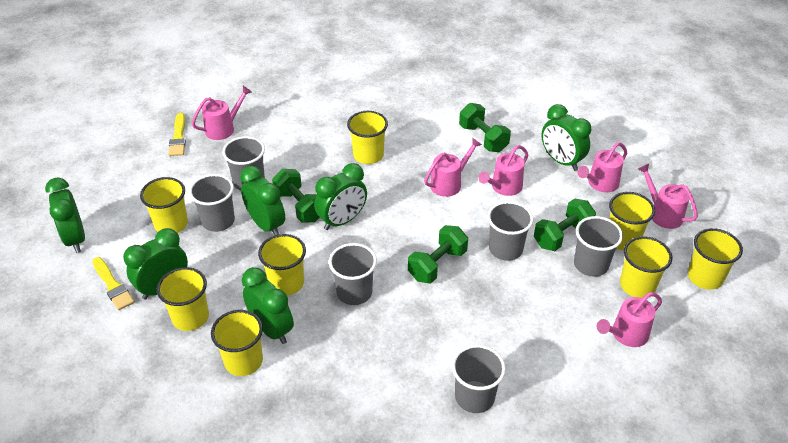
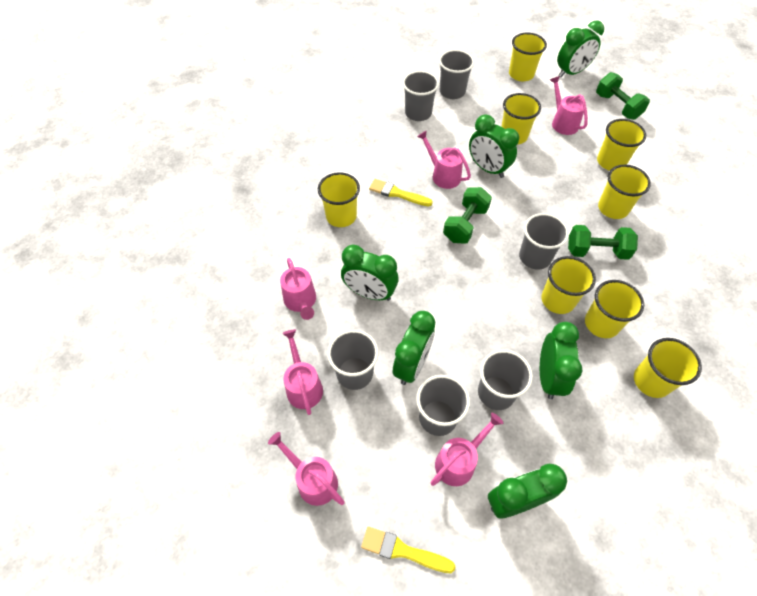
green dumbbell: 4 -> 3

